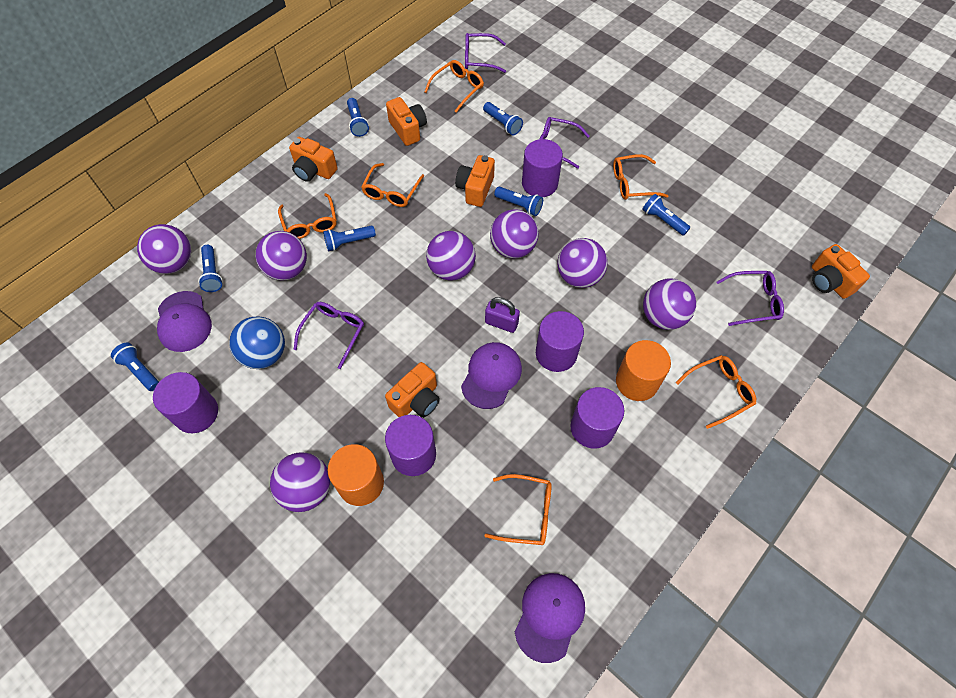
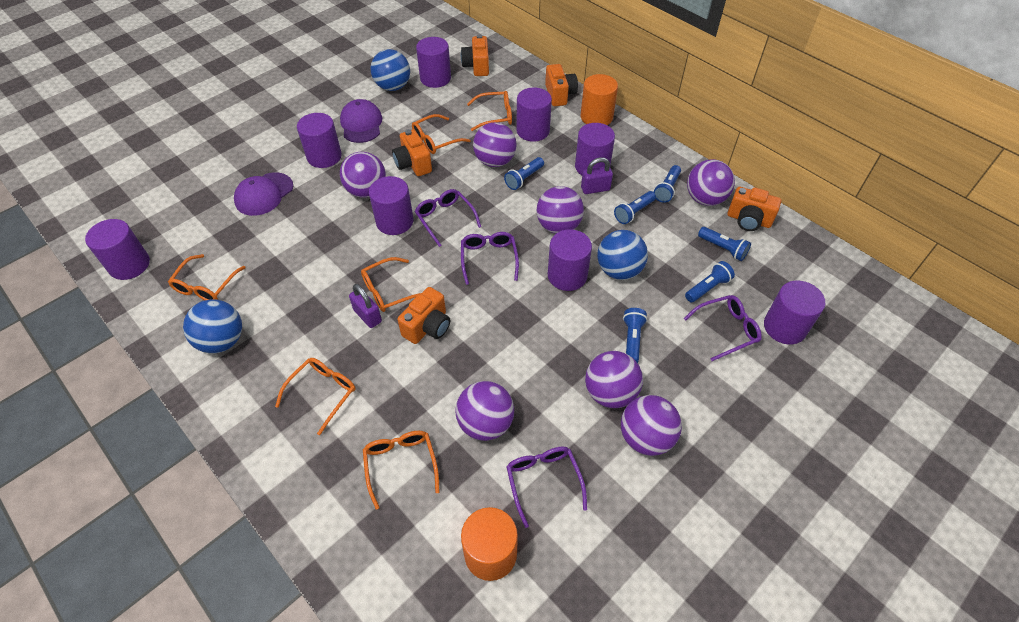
blue ball: 1 -> 3
blue flashlight: 7 -> 6
purple cap: 3 -> 2
purple cylinder: 5 -> 8
purple padlock: 1 -> 2

